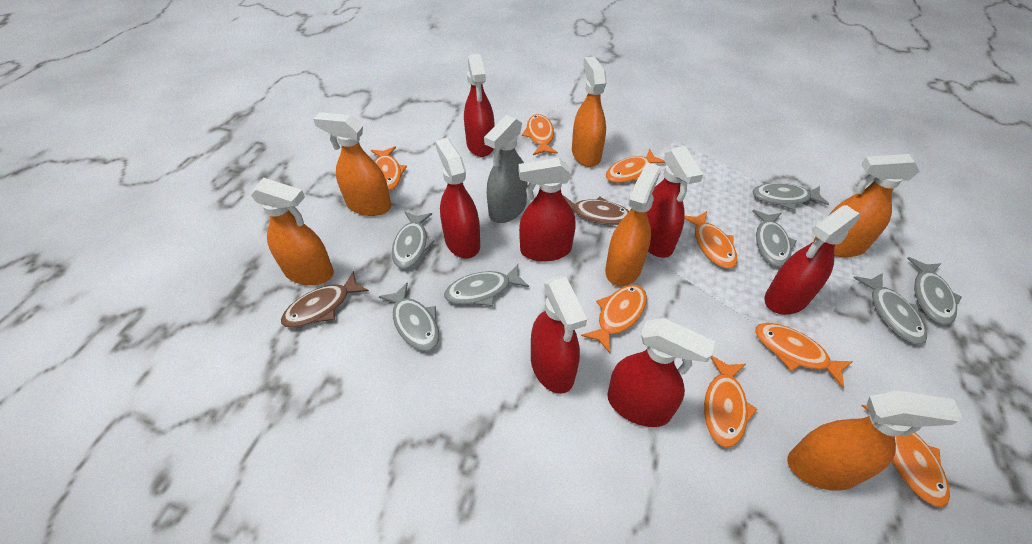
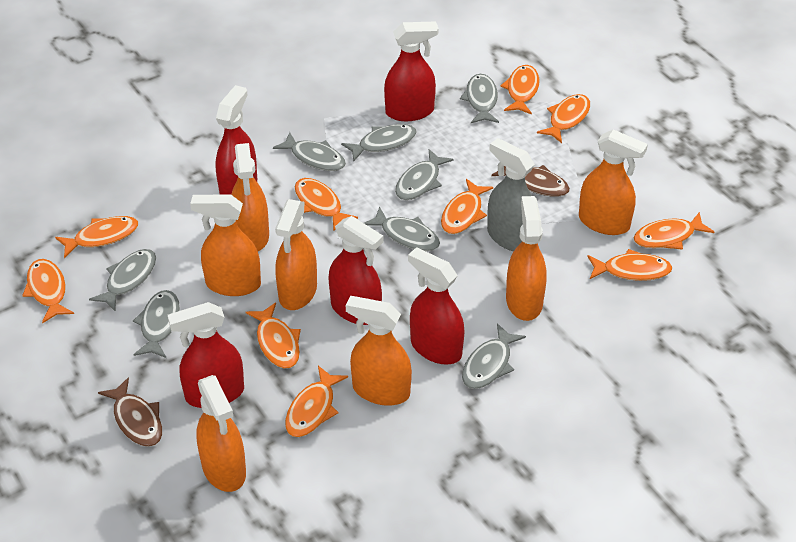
grey fish: 7 -> 8
orange fish: 8 -> 10
orange spray bottle: 6 -> 7
red spray bottle: 7 -> 5

